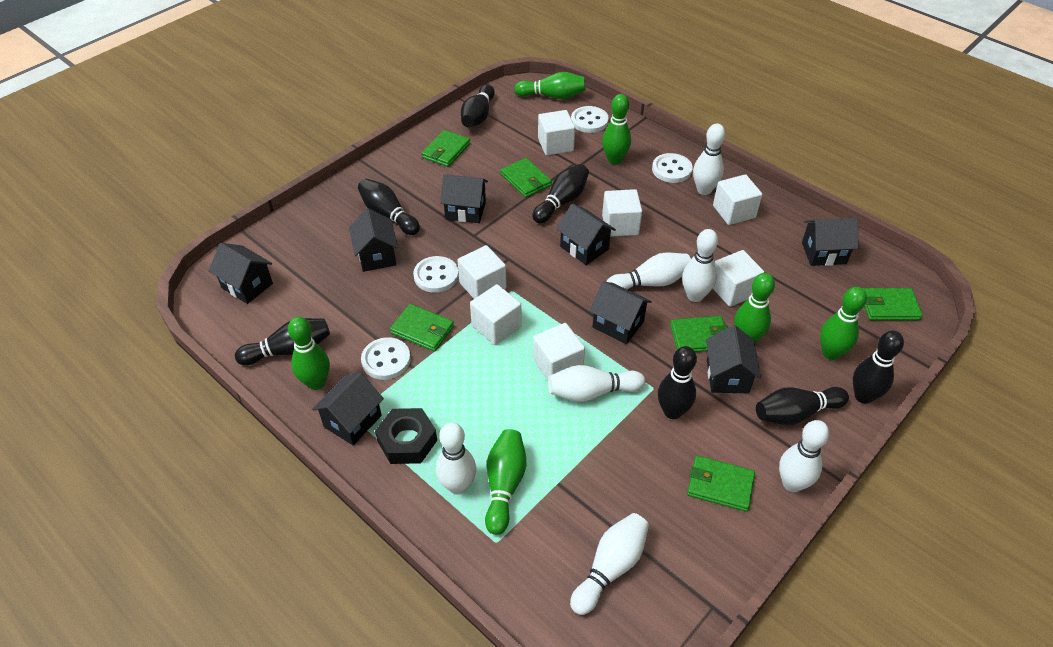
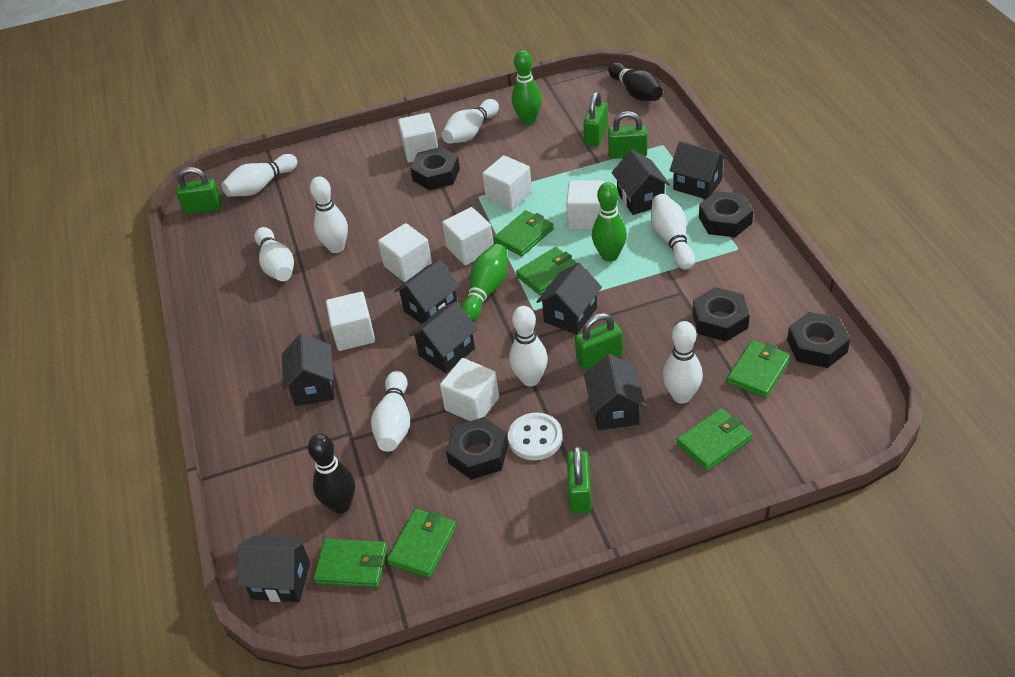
black bowling pin: 7 -> 2
black nut: 1 -> 5
green bowling pin: 6 -> 3
green padlock: 0 -> 5
white bowling pin: 7 -> 8
white button: 4 -> 1

